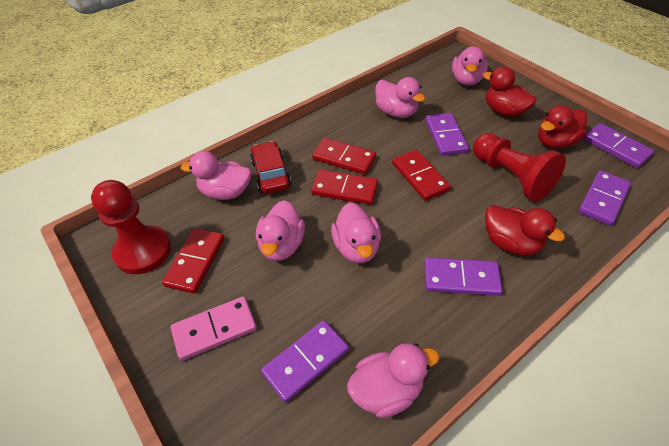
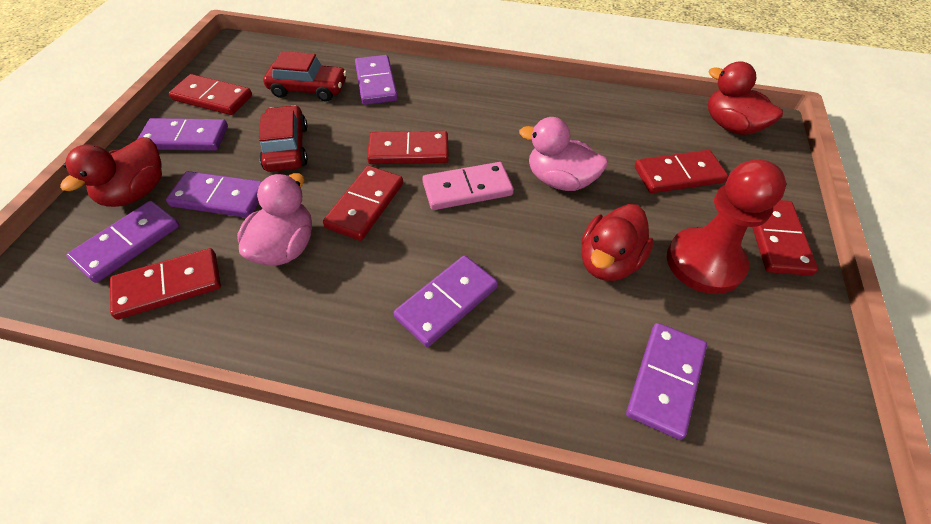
pink duck: 6 -> 2
purple domino: 5 -> 6
red car: 1 -> 2
red domino: 4 -> 6
red pawn: 2 -> 1

